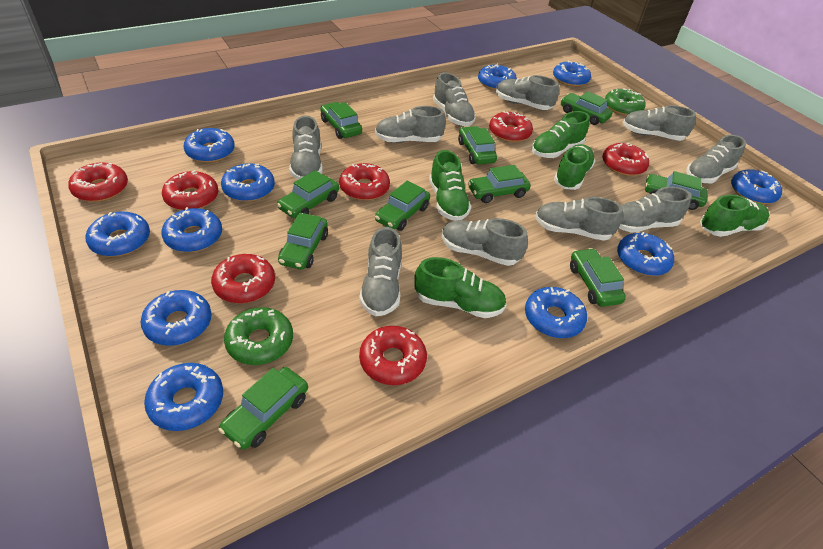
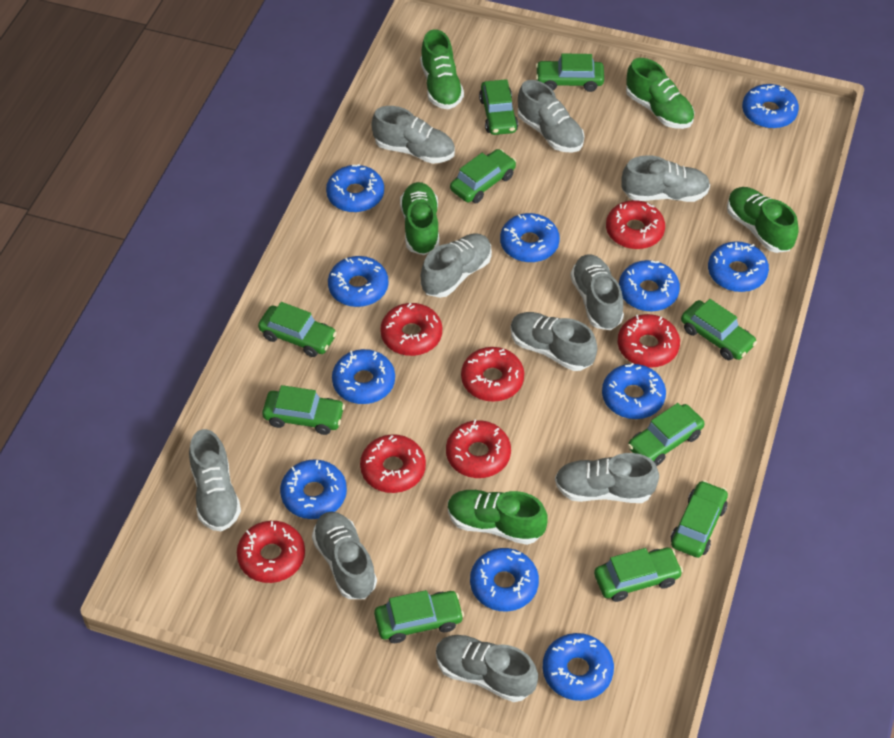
green donut: 2 -> 0

